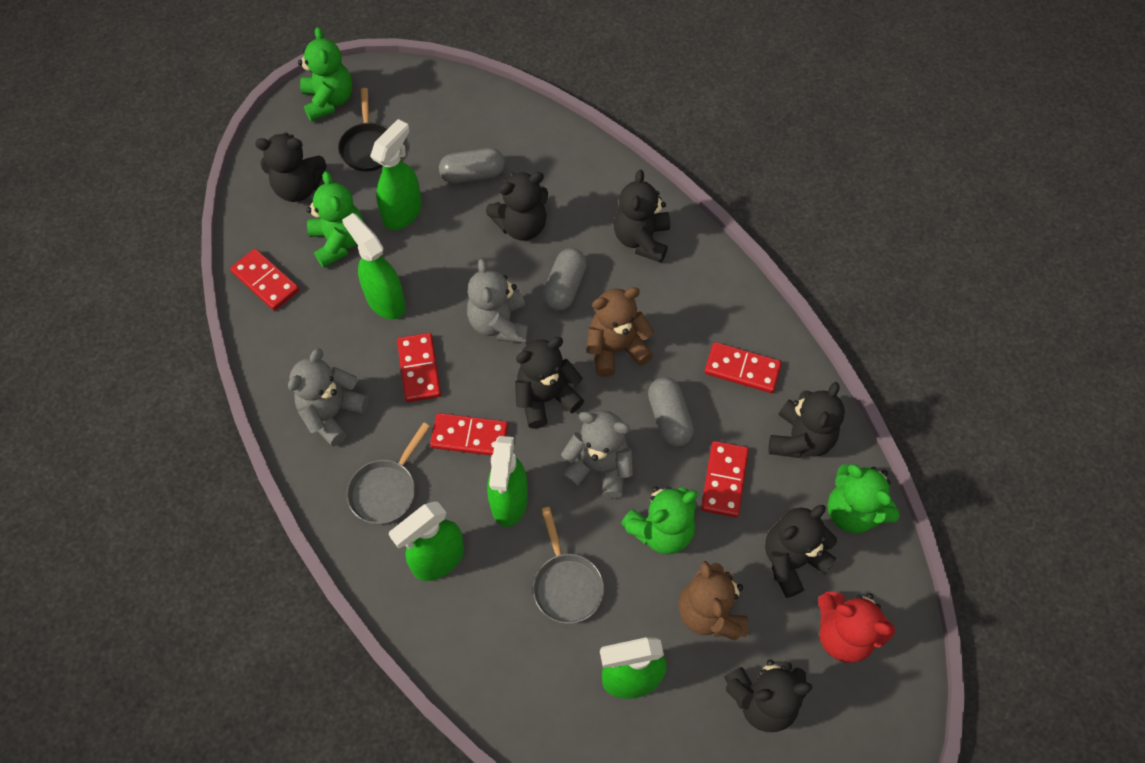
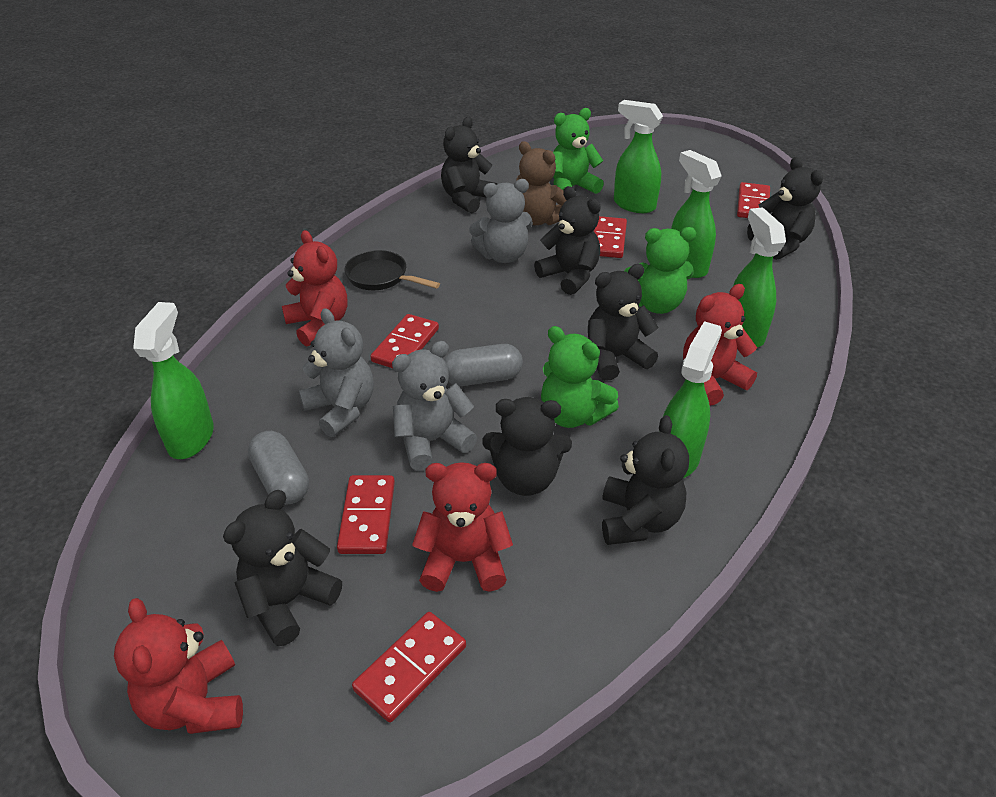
brown teddy bear: 2 -> 1
green teddy bear: 4 -> 3
grey capsule: 3 -> 2
grey pan: 2 -> 0
red teddy bear: 1 -> 4

